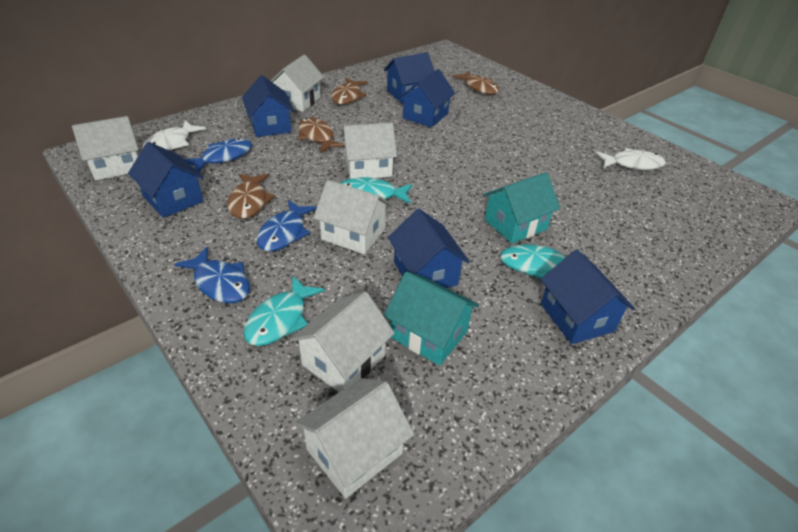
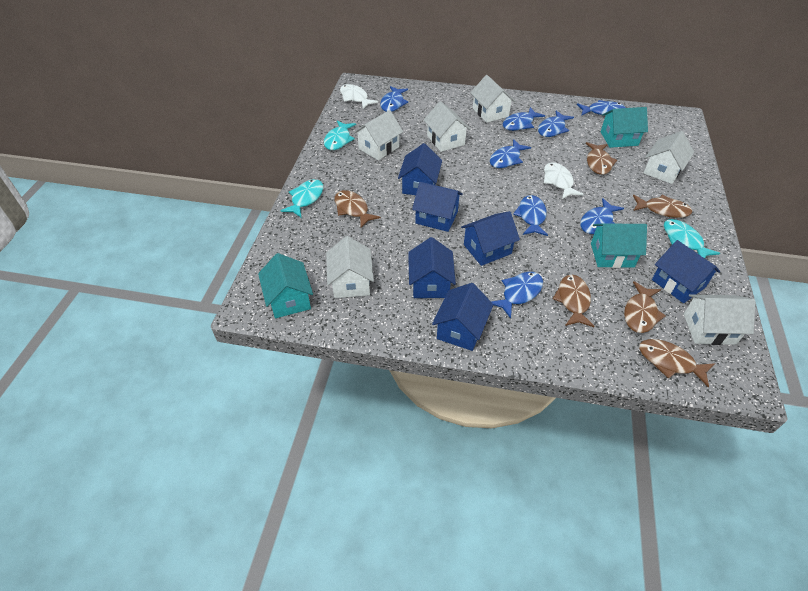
blue fish: 3 -> 8
brown fish: 4 -> 6
turquoise house: 2 -> 3

